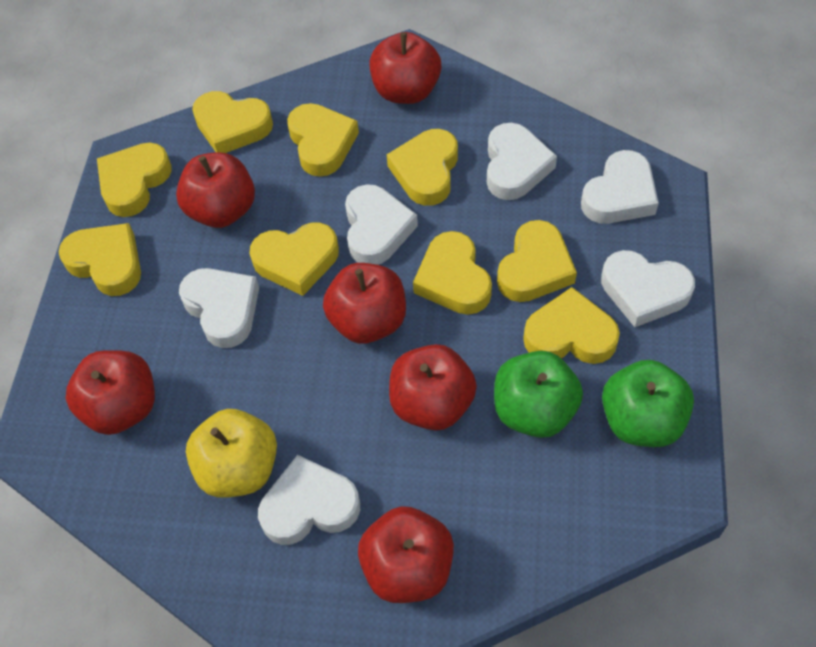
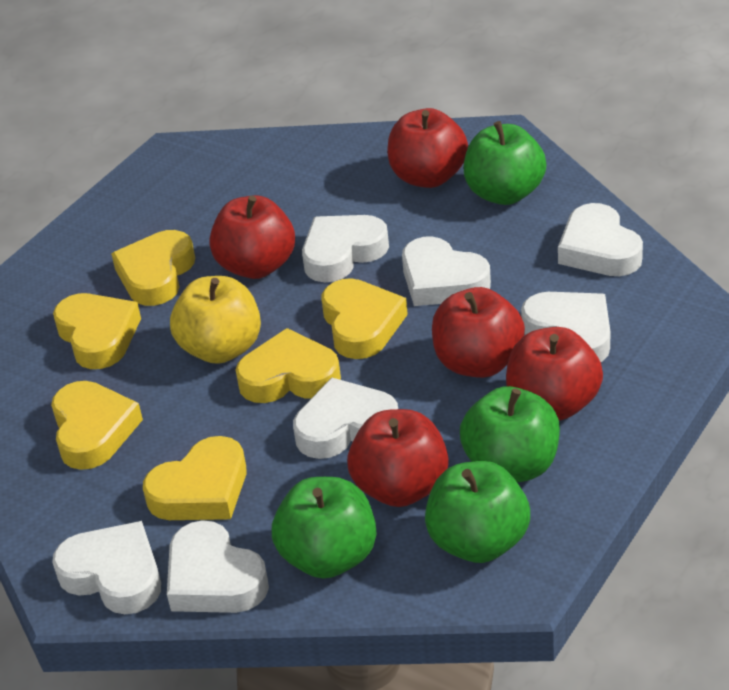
green apple: 2 -> 4
red apple: 6 -> 5
white heart: 6 -> 7
yellow heart: 9 -> 6

